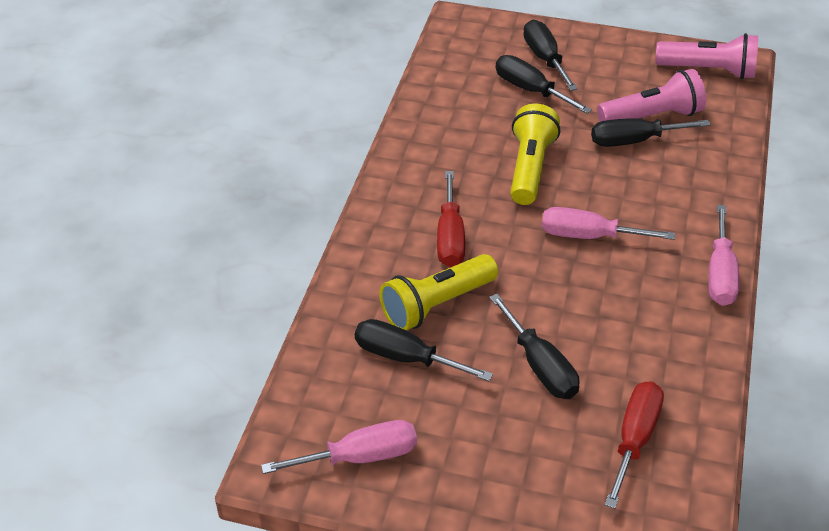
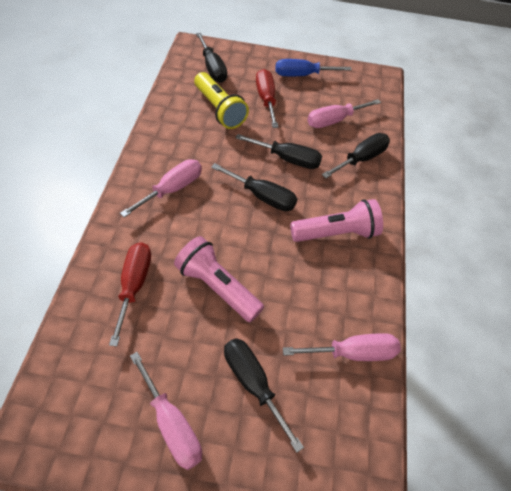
blue screwdriver: 0 -> 1
pink screwdriver: 3 -> 4
yellow flashlight: 2 -> 1

